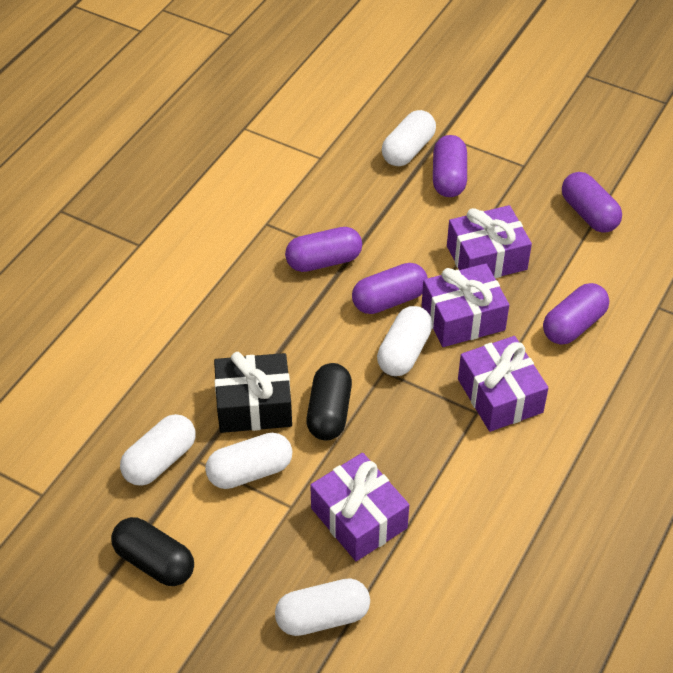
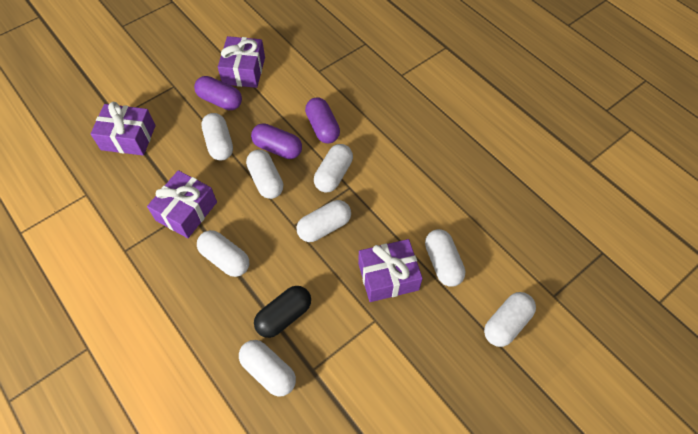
black capsule: 2 -> 1
black gift: 1 -> 0
purple capsule: 5 -> 3
white capsule: 5 -> 8

